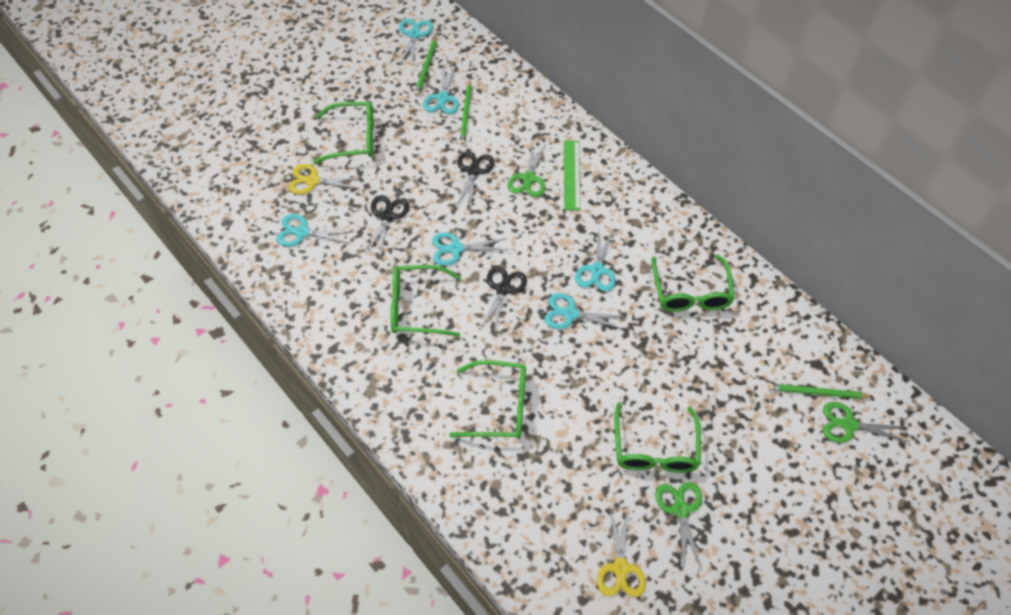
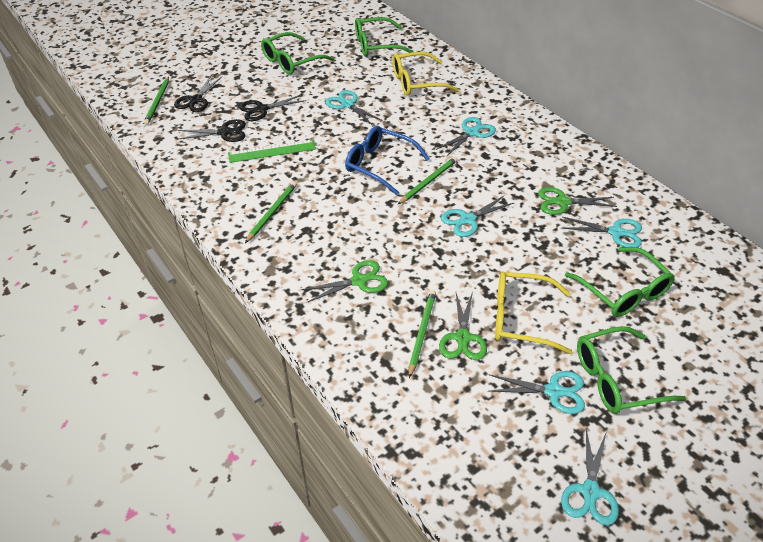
blue glasses: 0 -> 1
green glasses: 5 -> 4
green pencil: 3 -> 4
yellow glasses: 0 -> 2
yellow scissors: 2 -> 0

